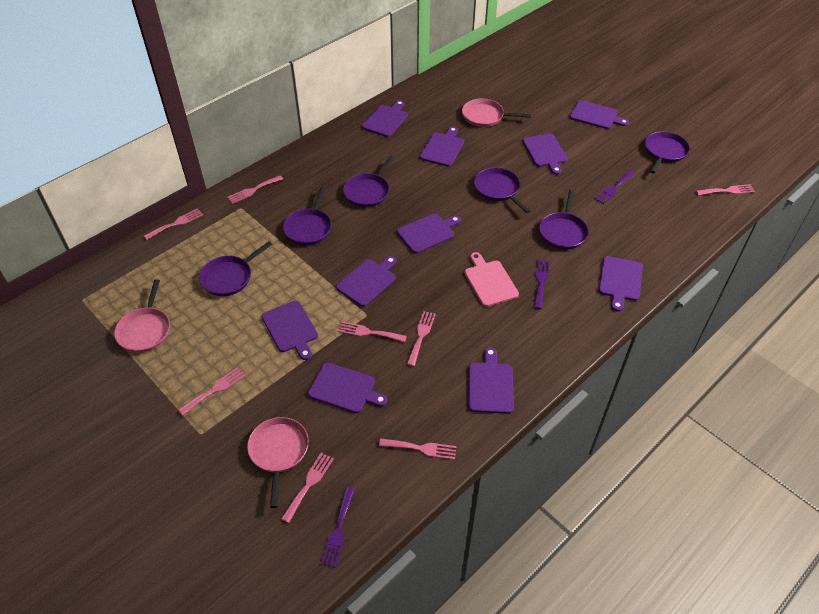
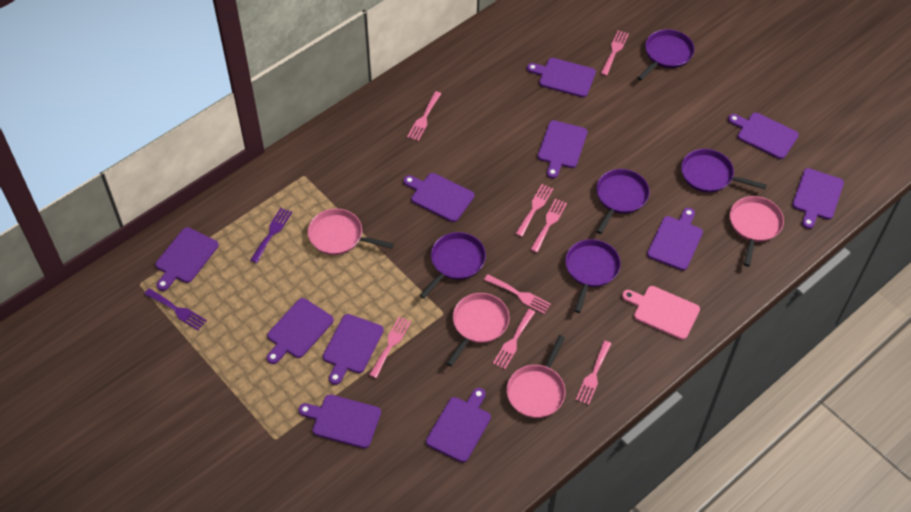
pink pan: 3 -> 4
purple cutting board: 10 -> 11
purple fork: 3 -> 2
purple pan: 6 -> 5

